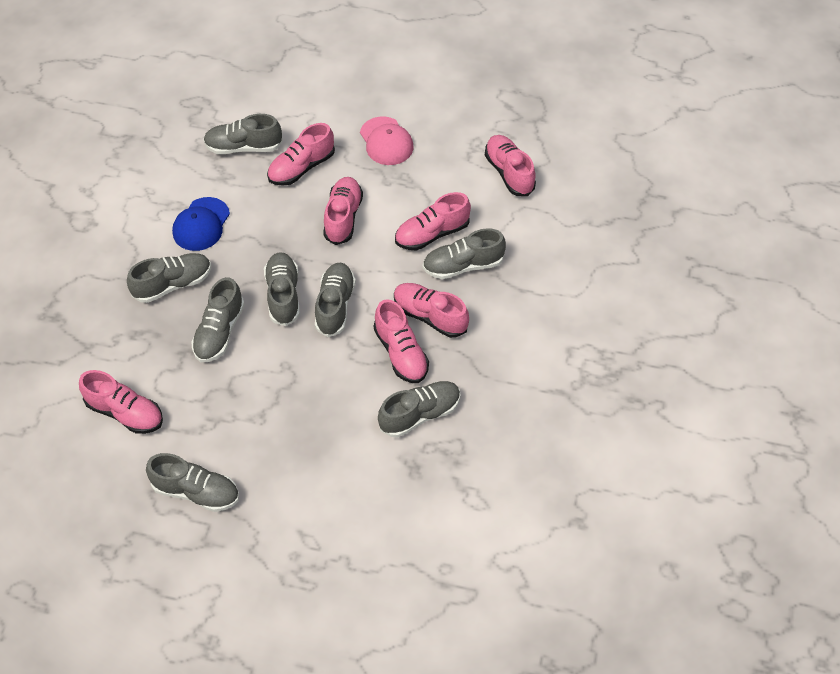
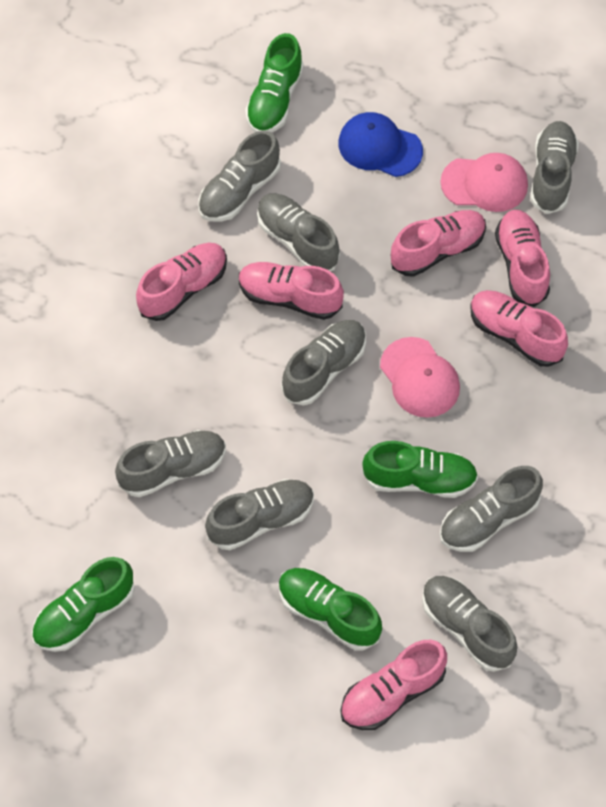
green shoe: 0 -> 4
pink cap: 1 -> 2
pink shoe: 7 -> 6

